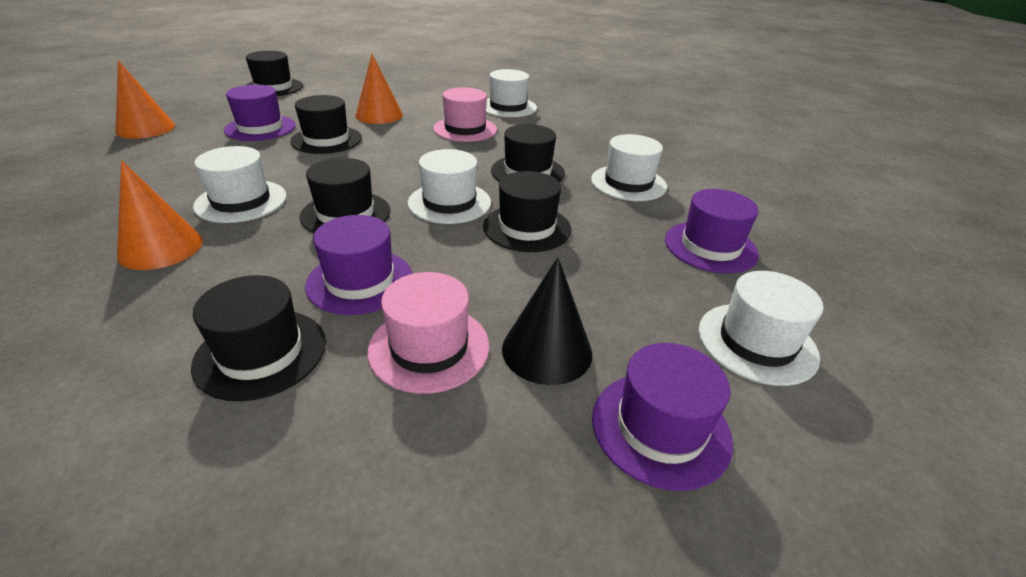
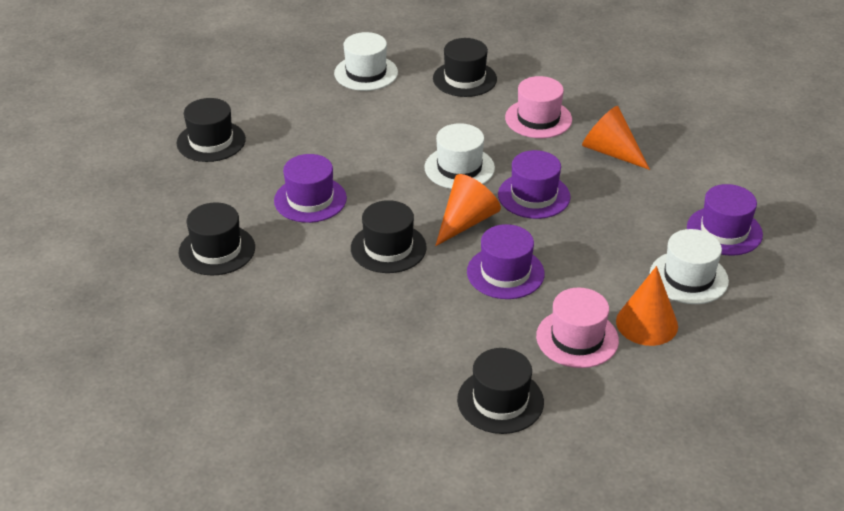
black cone: 1 -> 0
black hat: 6 -> 5
white hat: 5 -> 3

